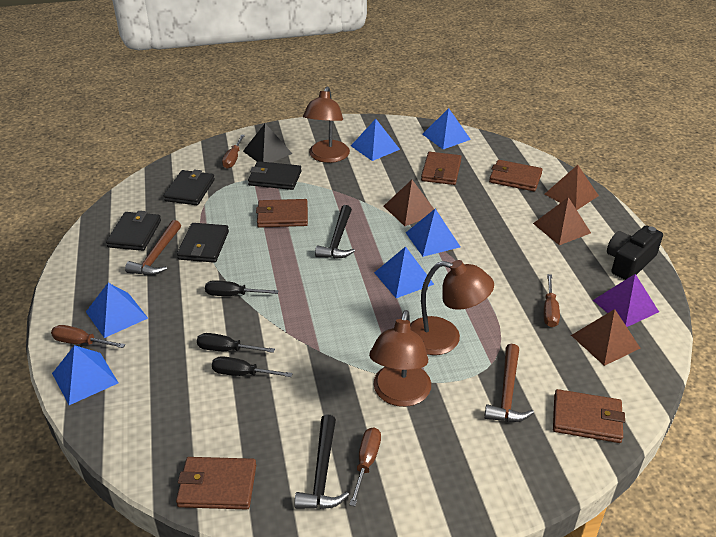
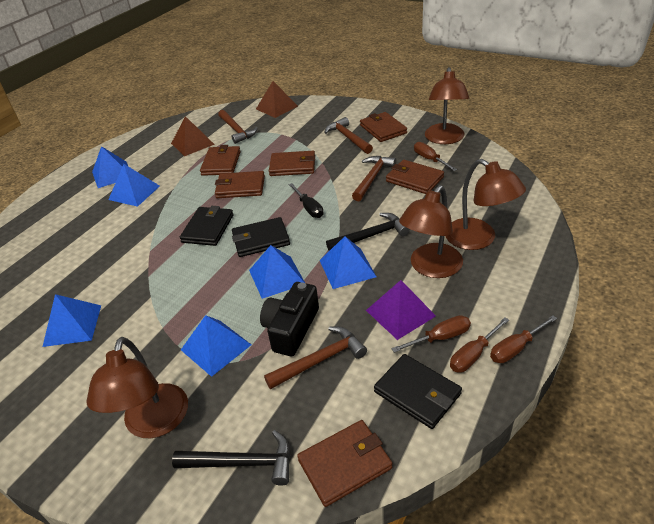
black pyramid: 1 -> 0
black screwdriver: 3 -> 1
black wallet: 4 -> 3
brown hammer: 2 -> 4
brown lamp: 3 -> 4
brown pyramid: 4 -> 2
brown wallet: 5 -> 6

